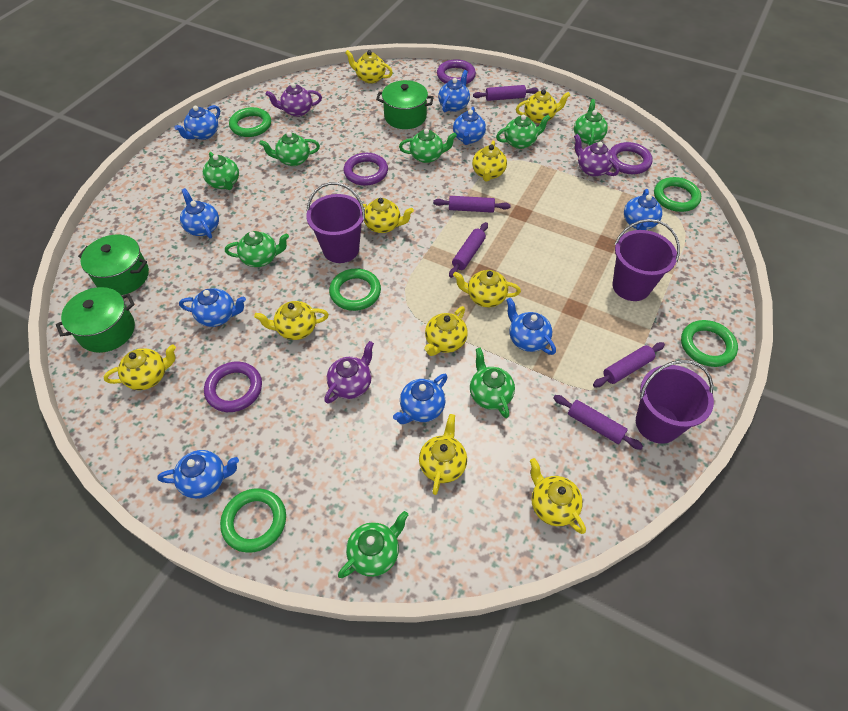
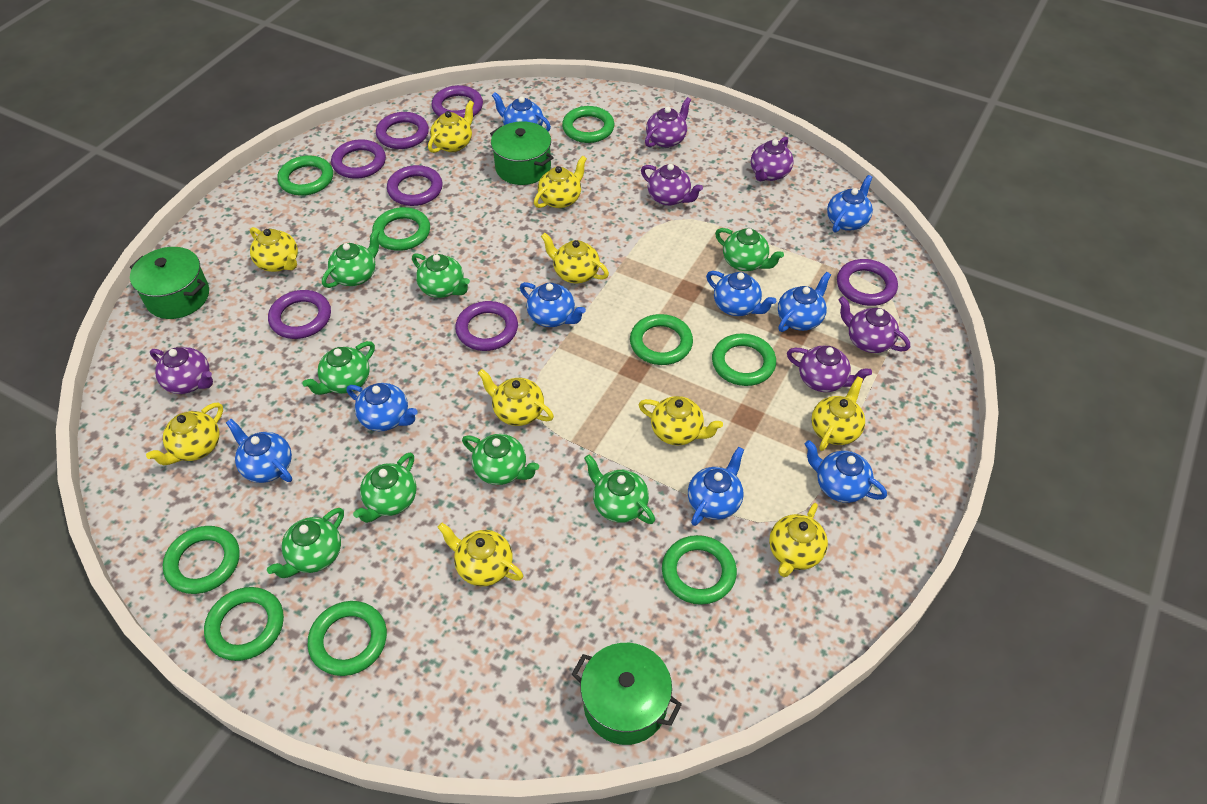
green ring: 5 -> 9
purple bucket: 3 -> 0
purple ring: 4 -> 7
purple rolling pin: 5 -> 0
purple teapot: 3 -> 6

